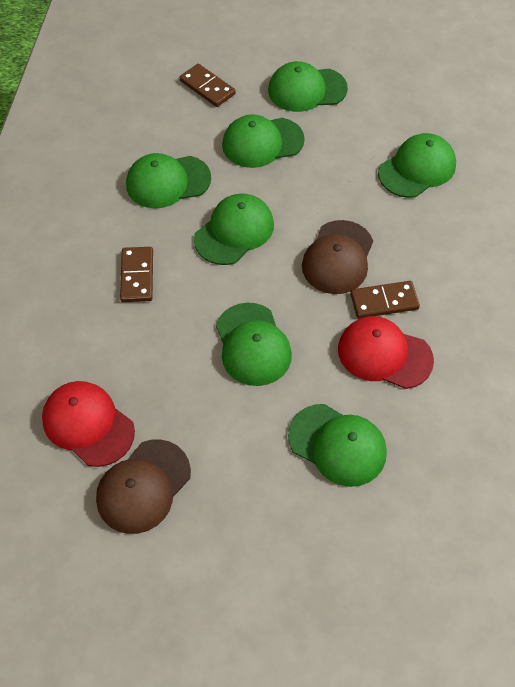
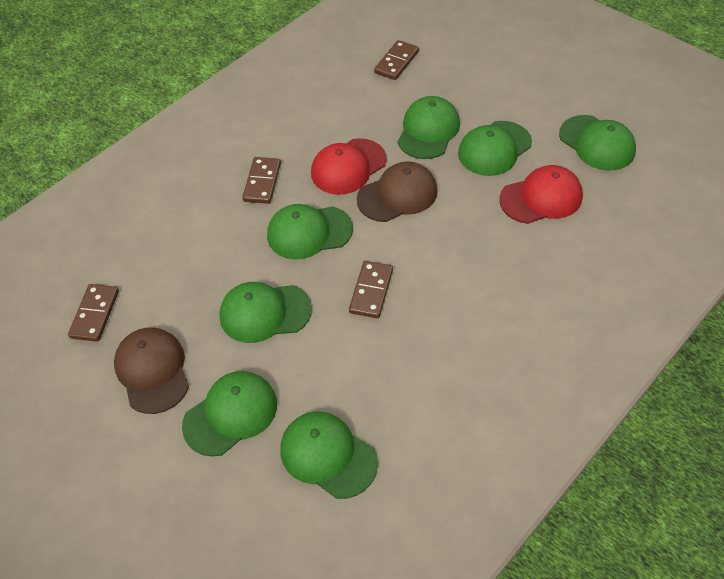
brown domino: 3 -> 4

